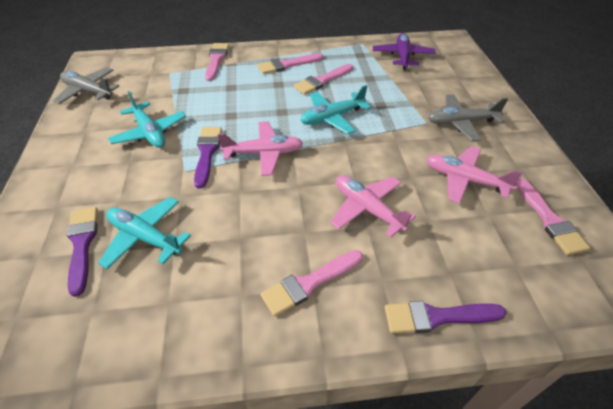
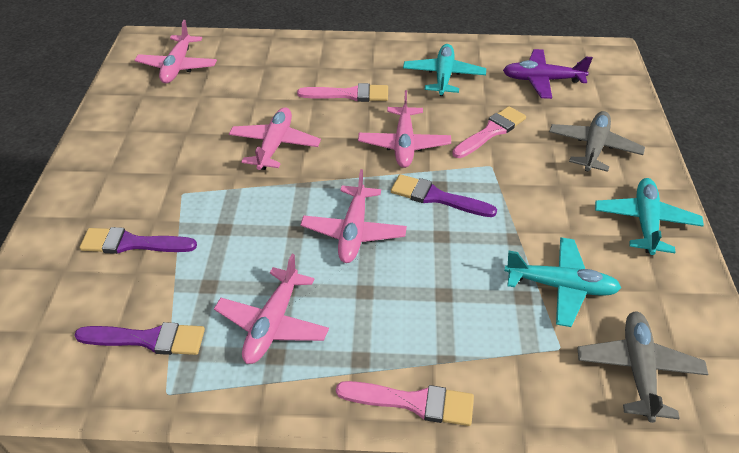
pink brush: 5 -> 3
pink plane: 3 -> 5

